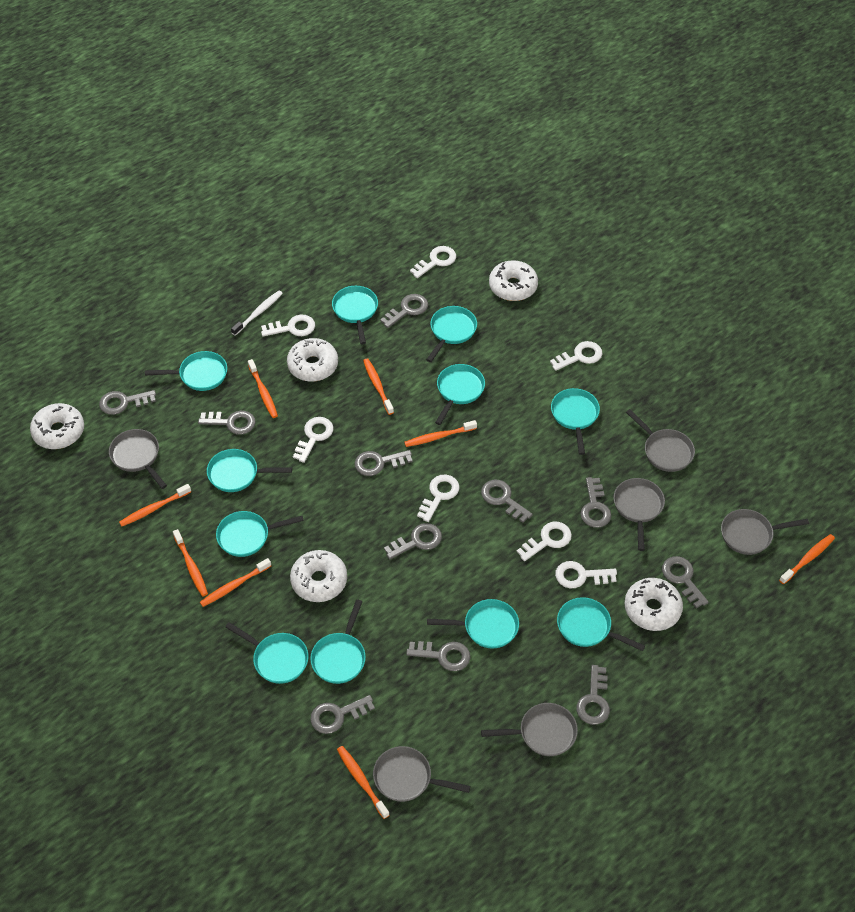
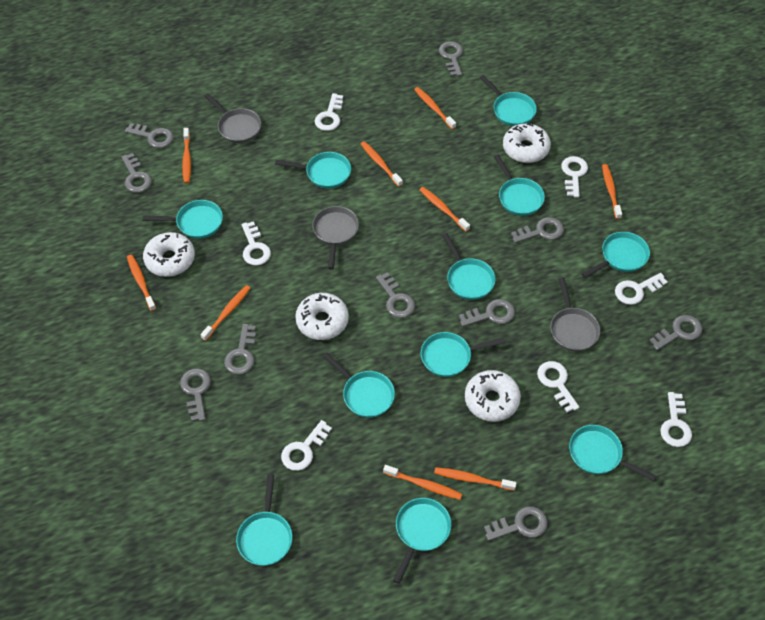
grey key: 11 -> 10
grey pan: 6 -> 3
orange toothbrush: 8 -> 9
white donut: 5 -> 4
white toothbrush: 1 -> 0

